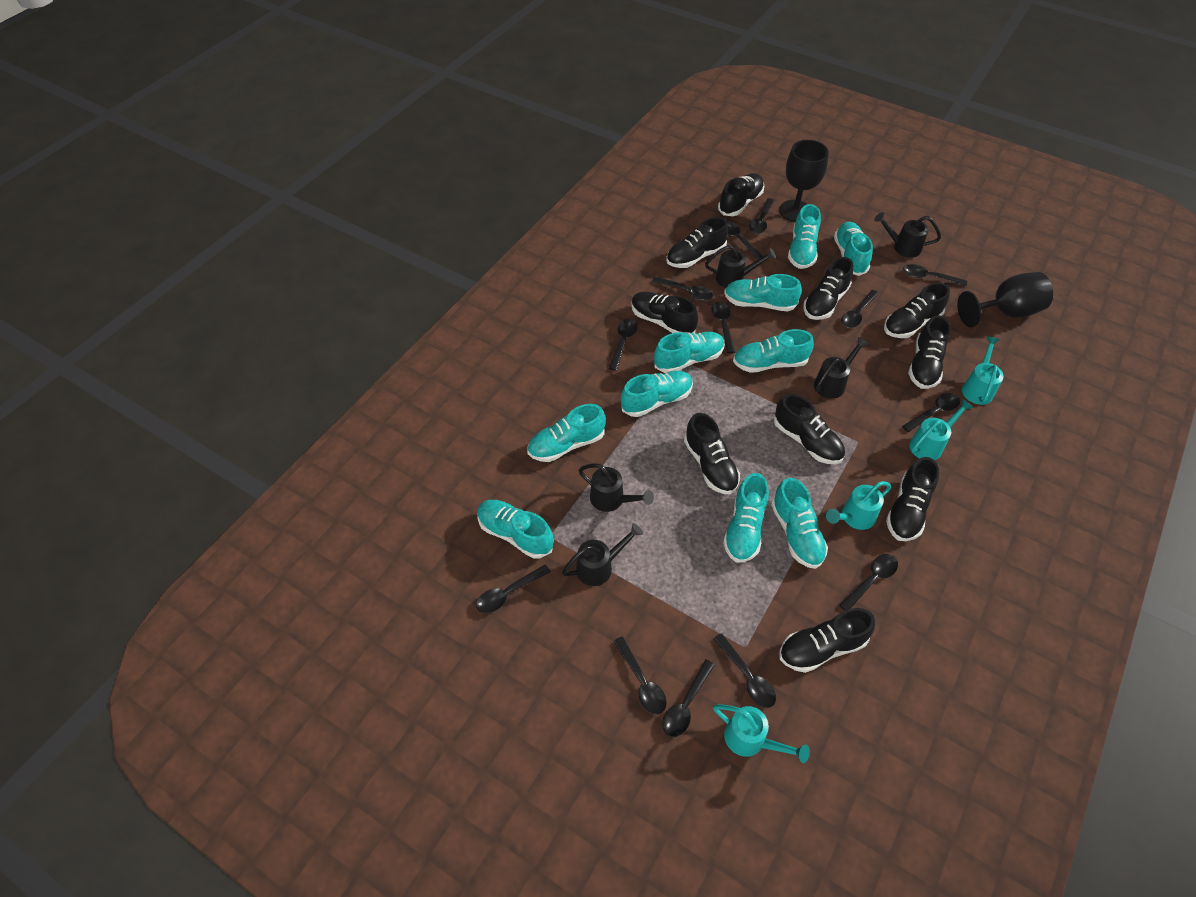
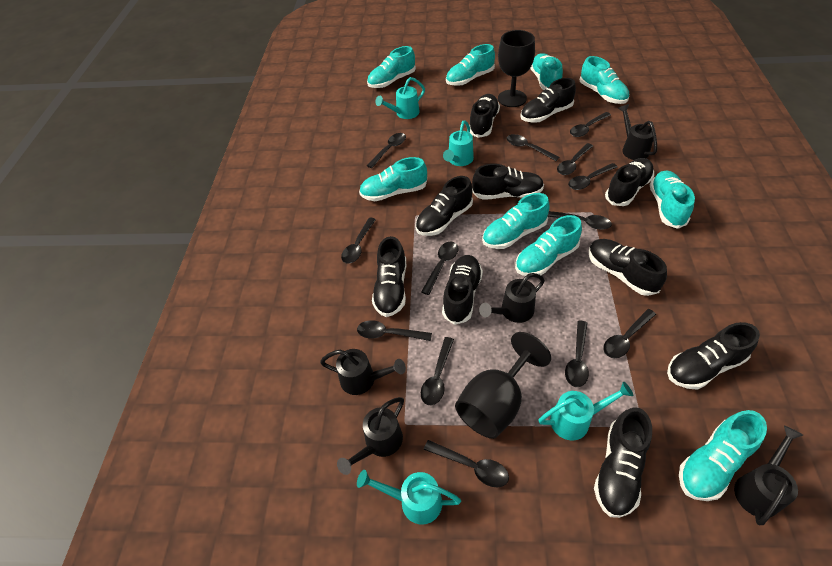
turquoise shoe: 10 -> 9

